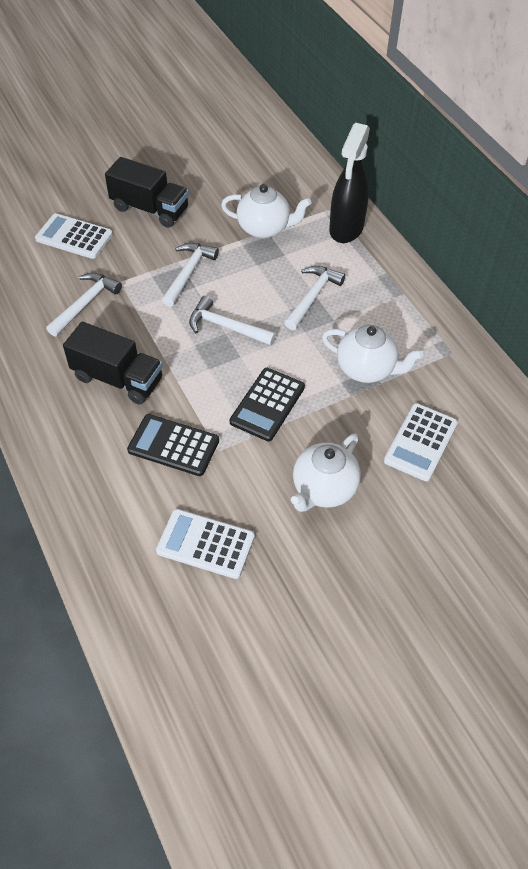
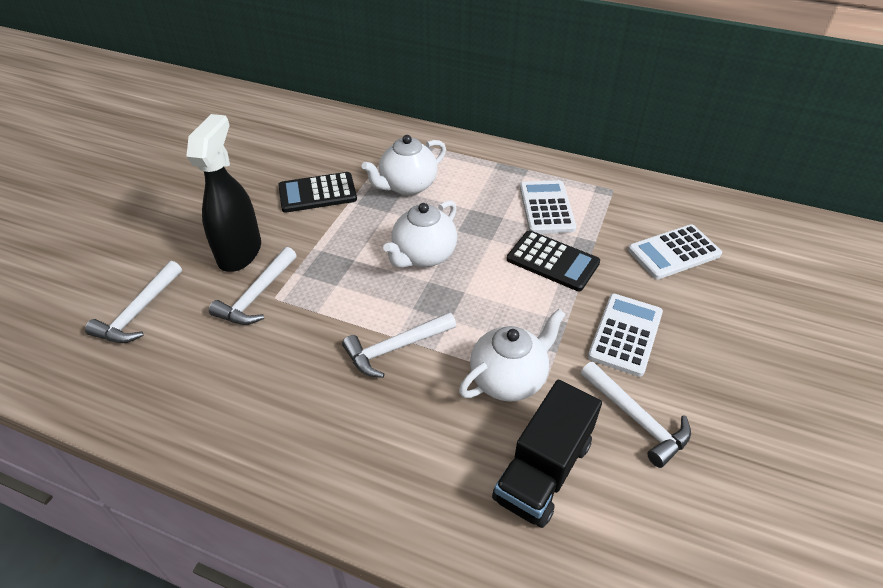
black truck: 2 -> 1

